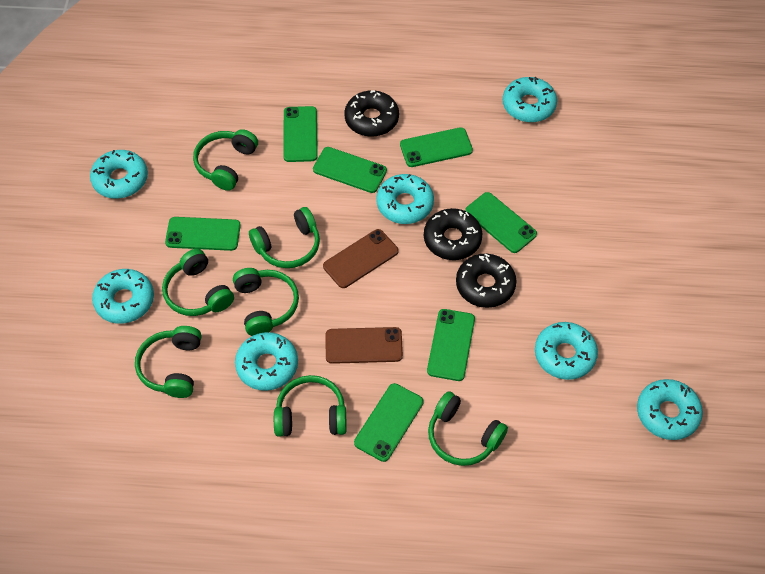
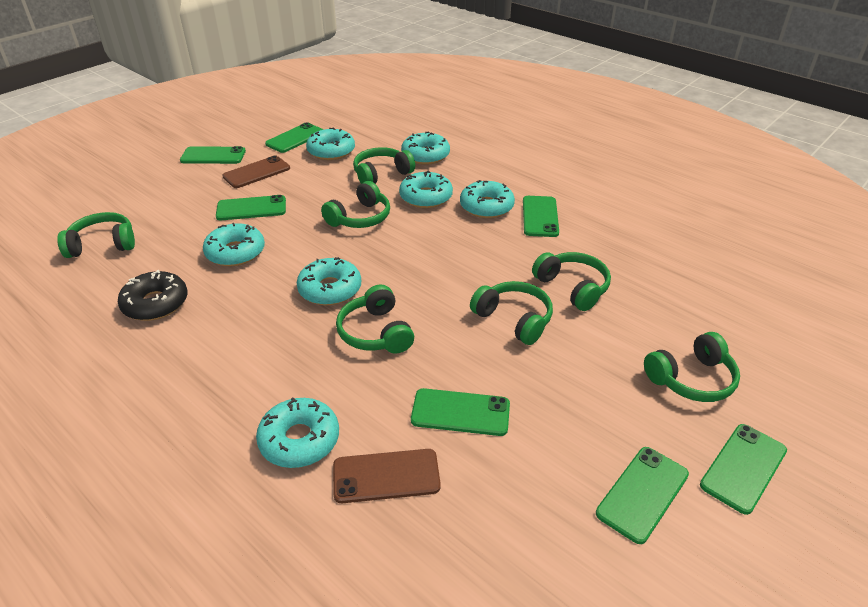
black donut: 3 -> 1

